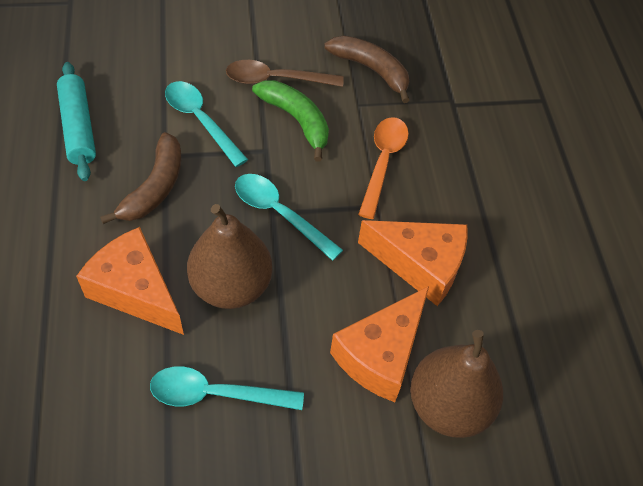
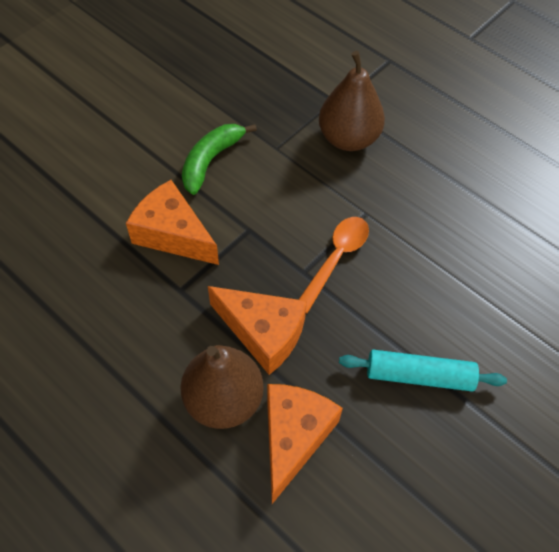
brown banana: 2 -> 0
brown spoon: 1 -> 0
turquoise spoon: 3 -> 0

